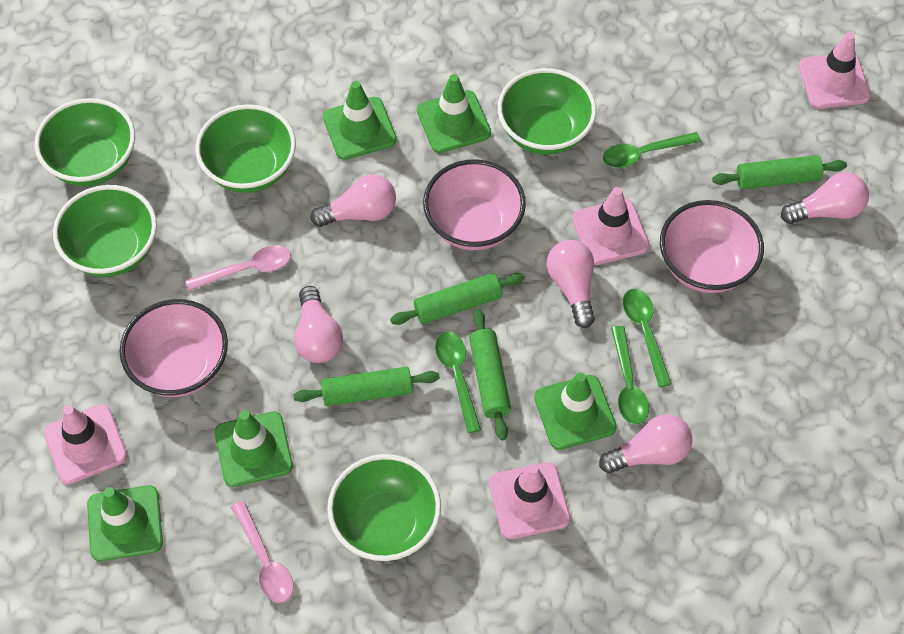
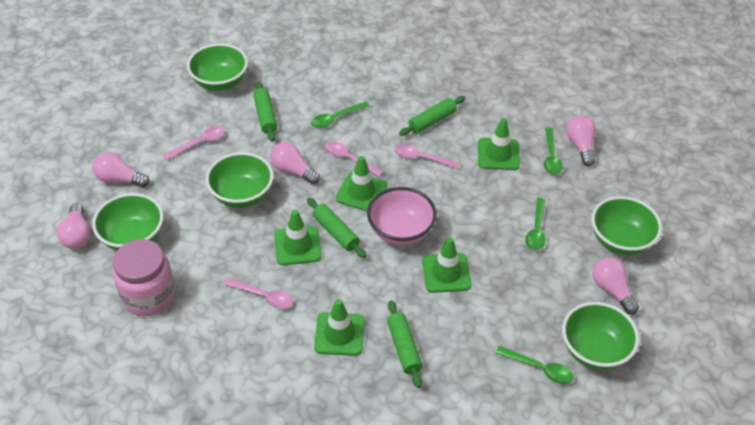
pink bowl: 3 -> 1
pink jar: 0 -> 1
pink spoon: 2 -> 4
pink traffic cone: 4 -> 0

